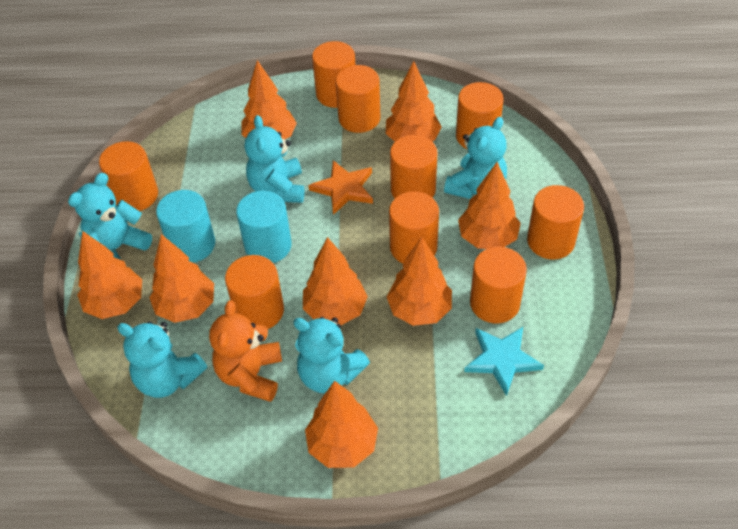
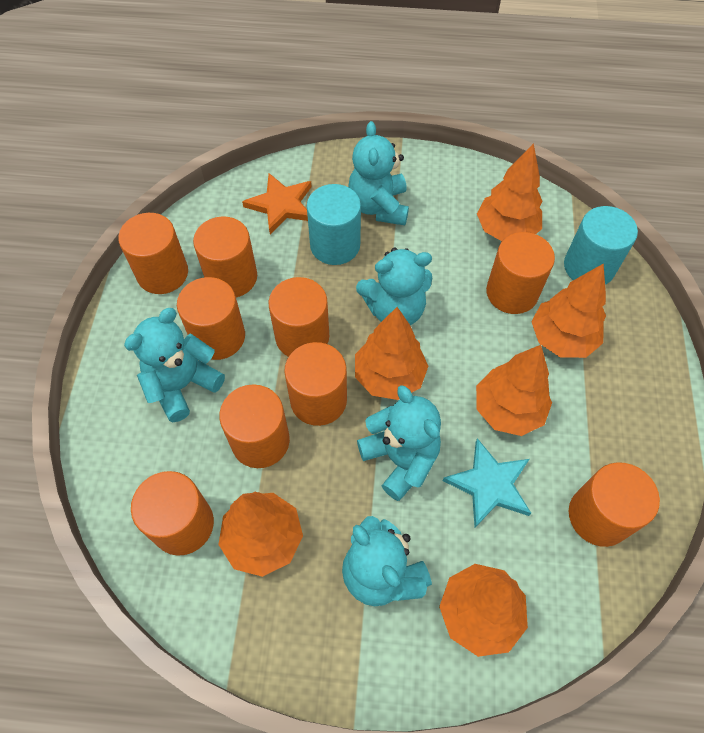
orange teddy bear: 1 -> 0
orange tree: 8 -> 6

